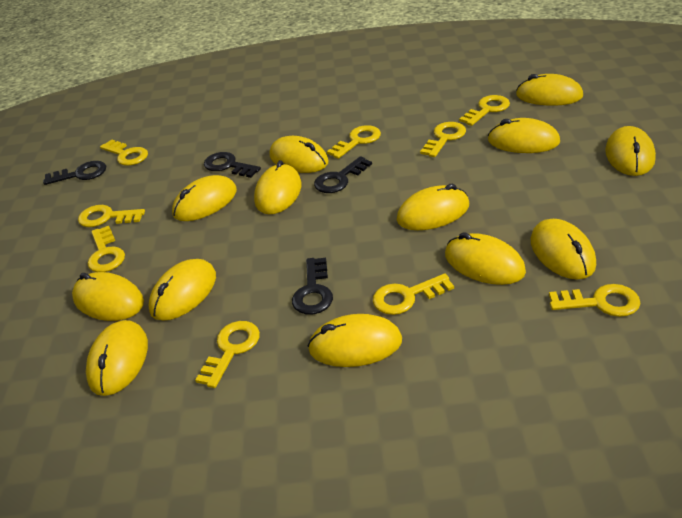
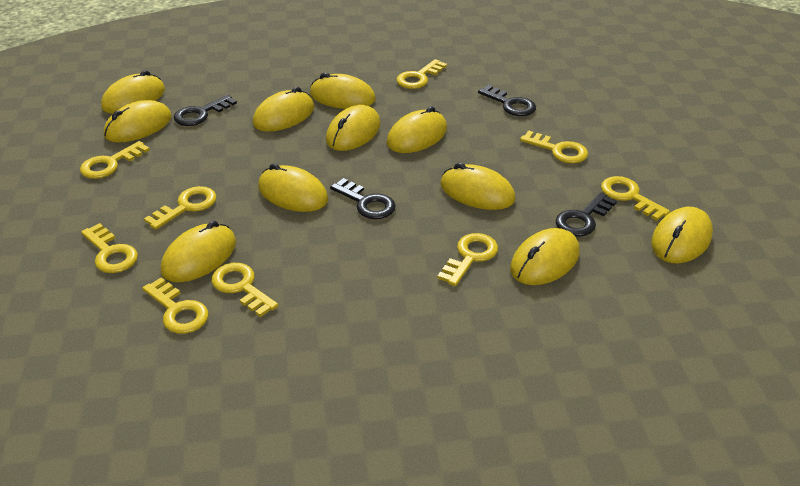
yellow mouse: 13 -> 11

